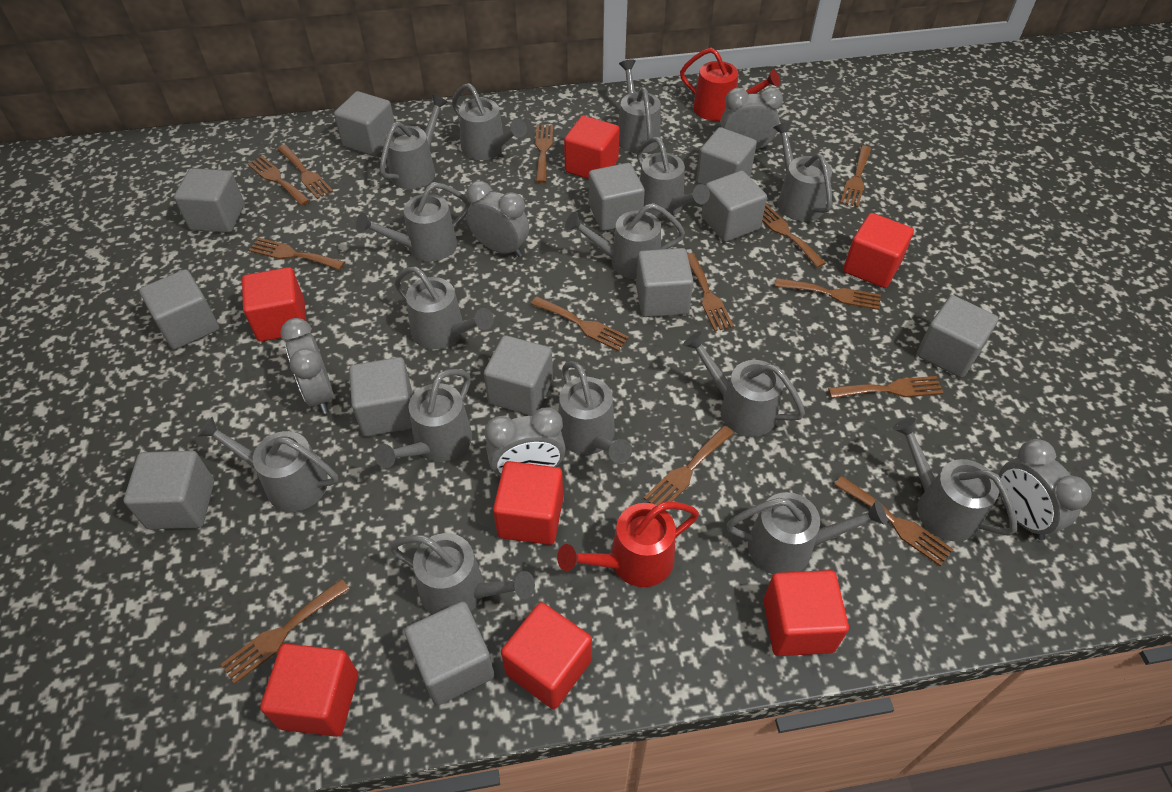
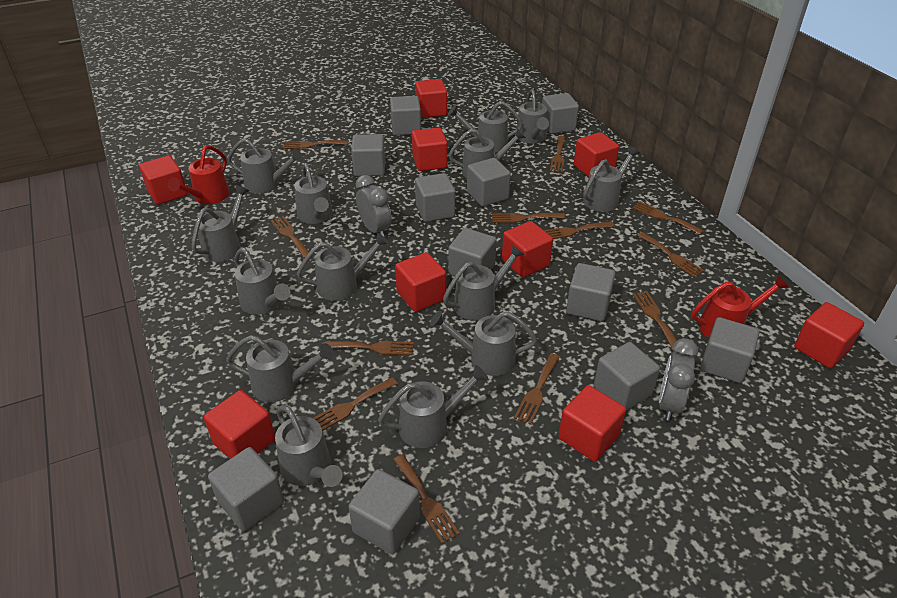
brown fork: 13 -> 12
grey clock: 5 -> 2
grey cube: 12 -> 11
grey watering can: 15 -> 14
red cube: 7 -> 9

